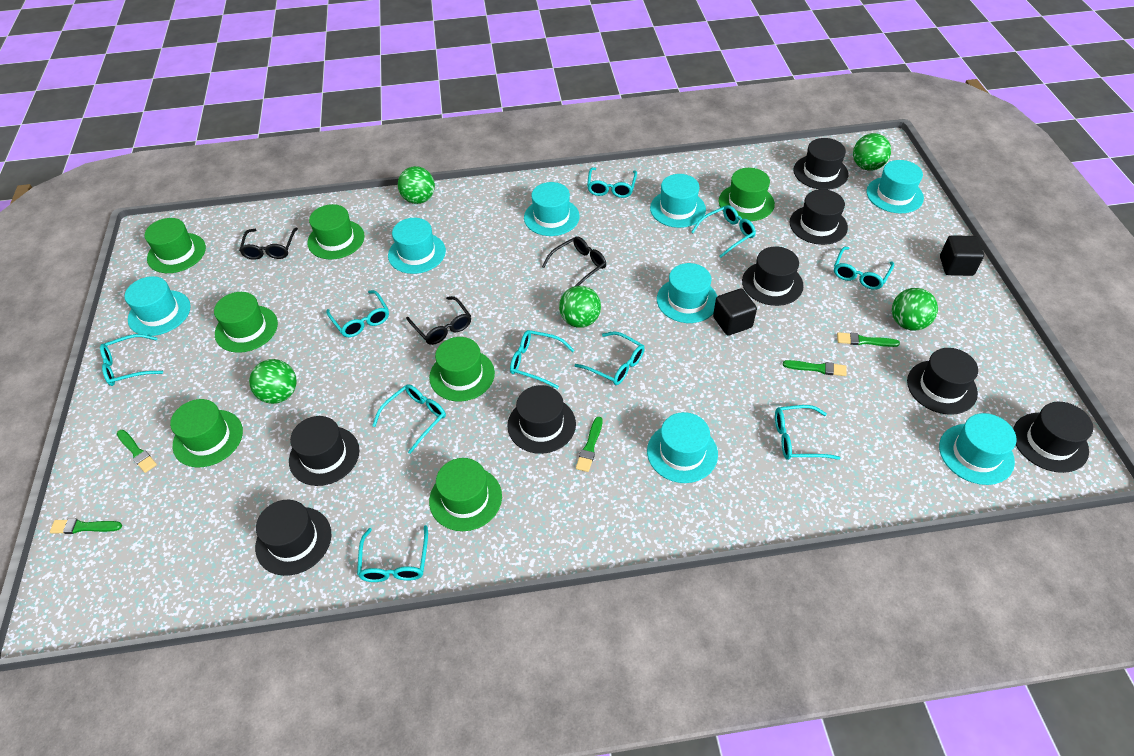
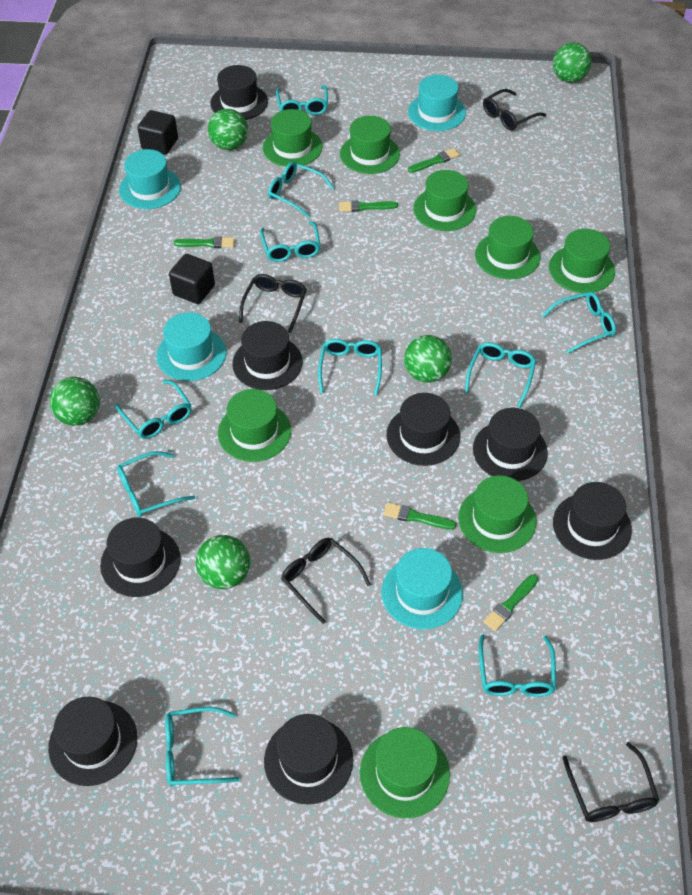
black glasses: 3 -> 4
green hat: 7 -> 8
turquoise hat: 8 -> 4

